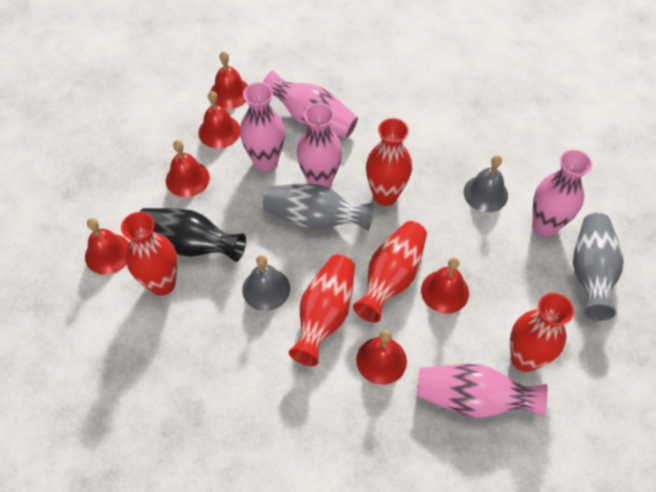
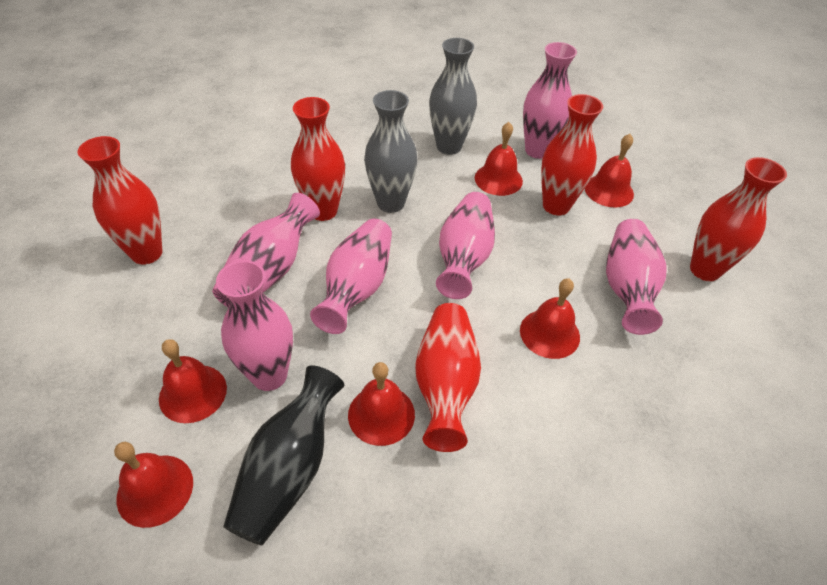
grey bell: 2 -> 0
pink vase: 5 -> 6

